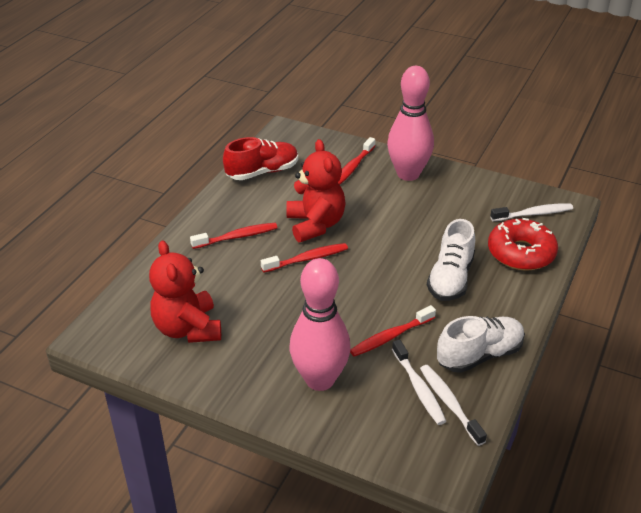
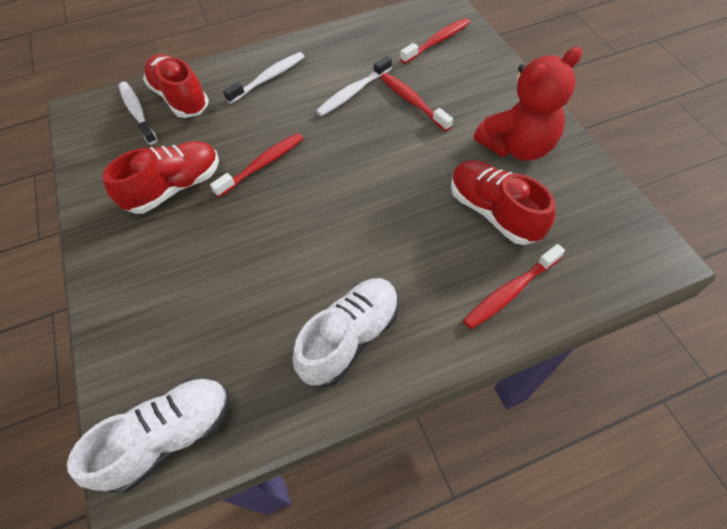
pink bowling pin: 2 -> 0
red donut: 1 -> 0
red shoe: 1 -> 3
red teddy bear: 2 -> 1

